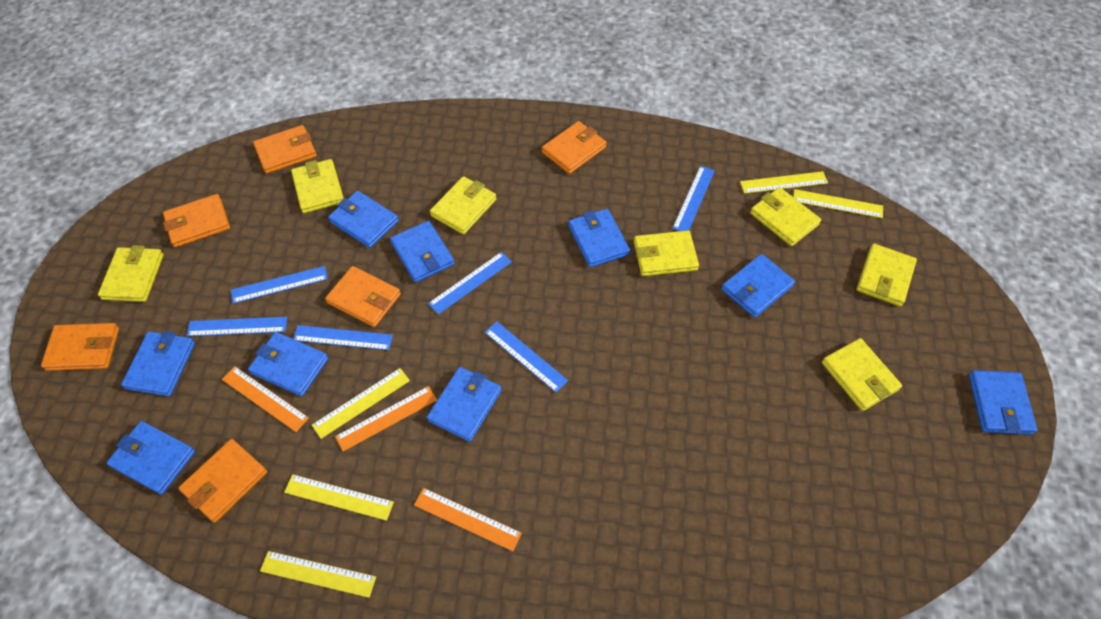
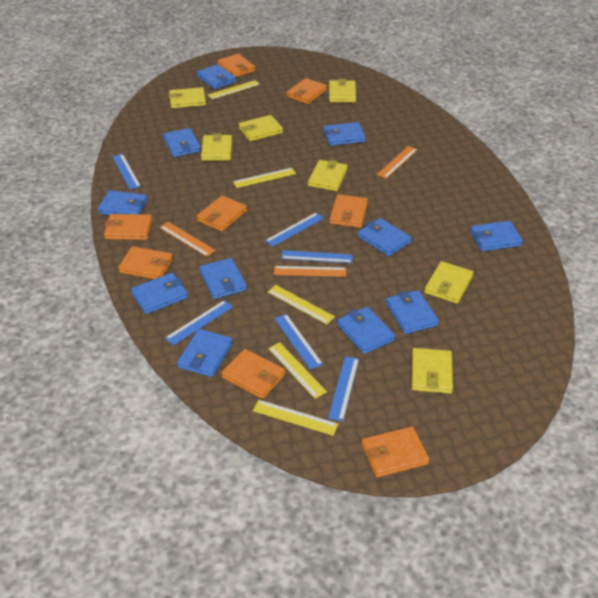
blue wallet: 9 -> 11
orange wallet: 6 -> 8

